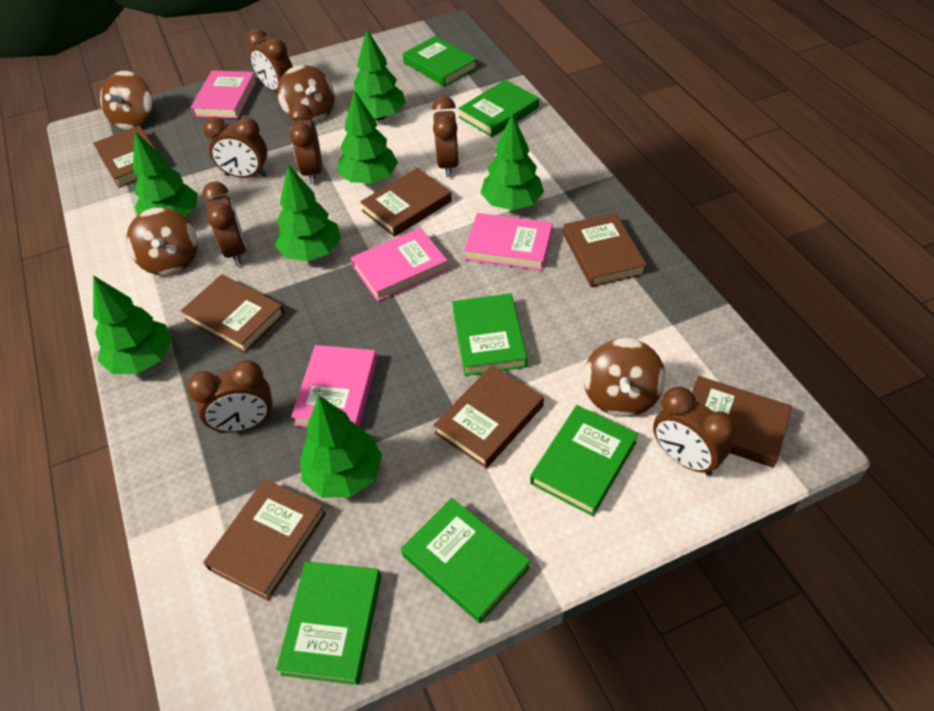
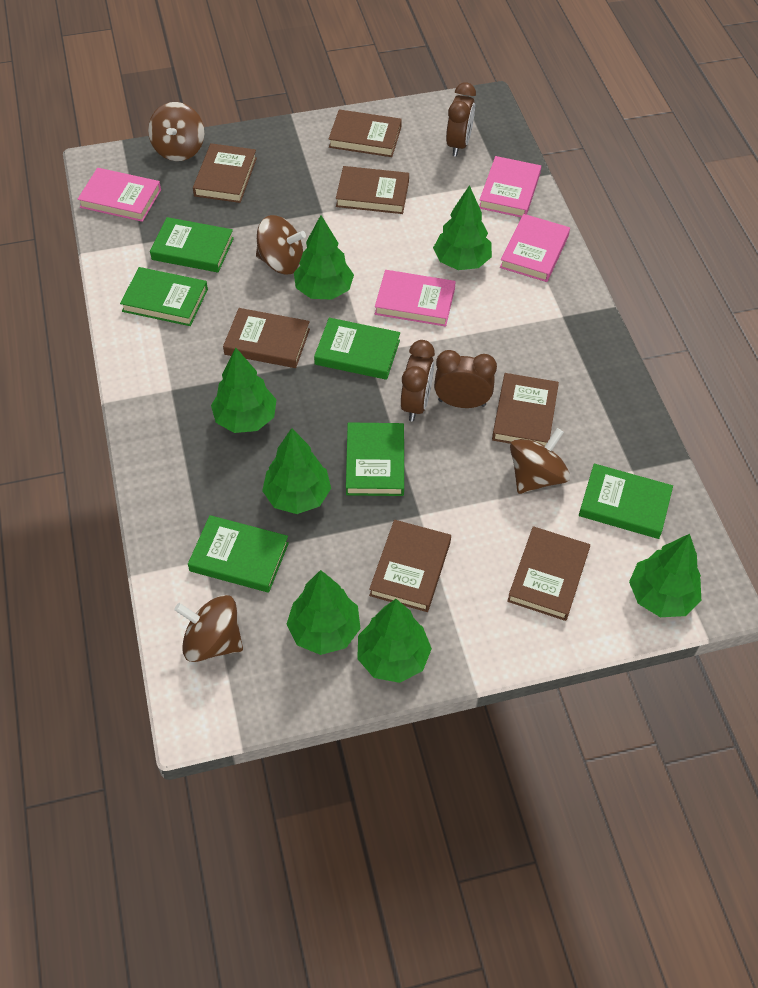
brown clock: 7 -> 3

